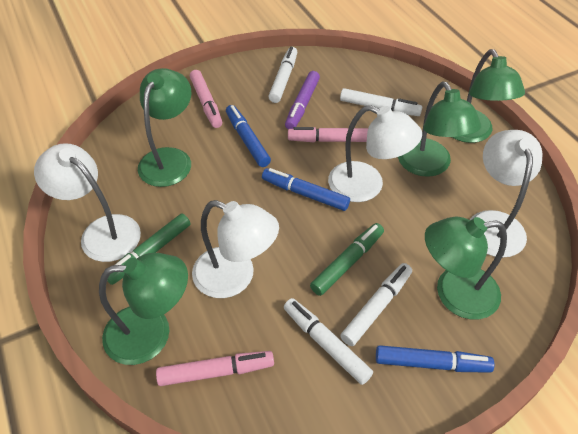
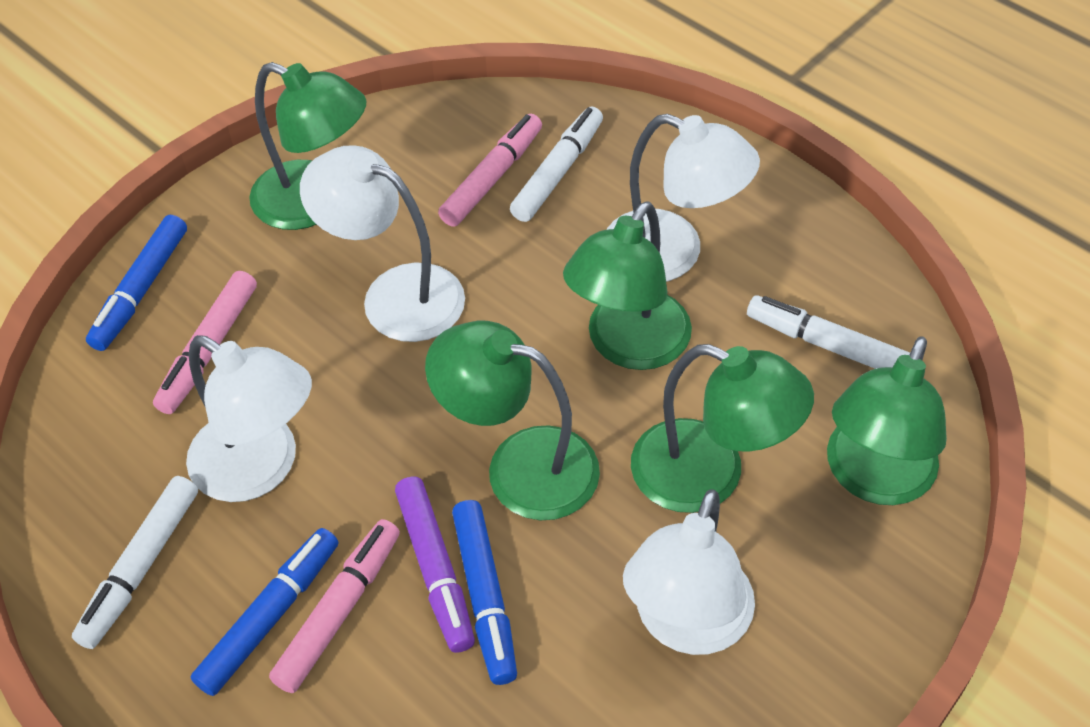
green marker: 2 -> 0
white marker: 4 -> 3

